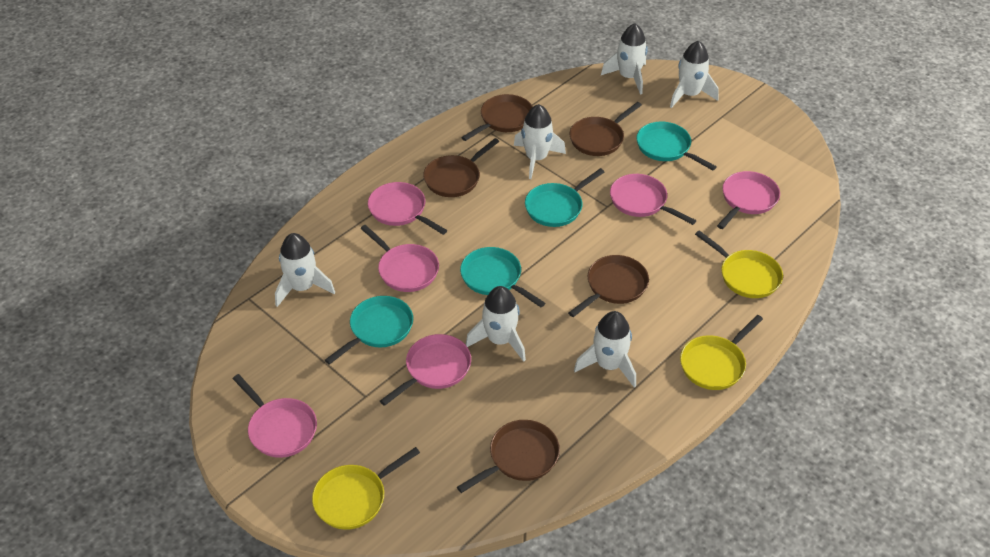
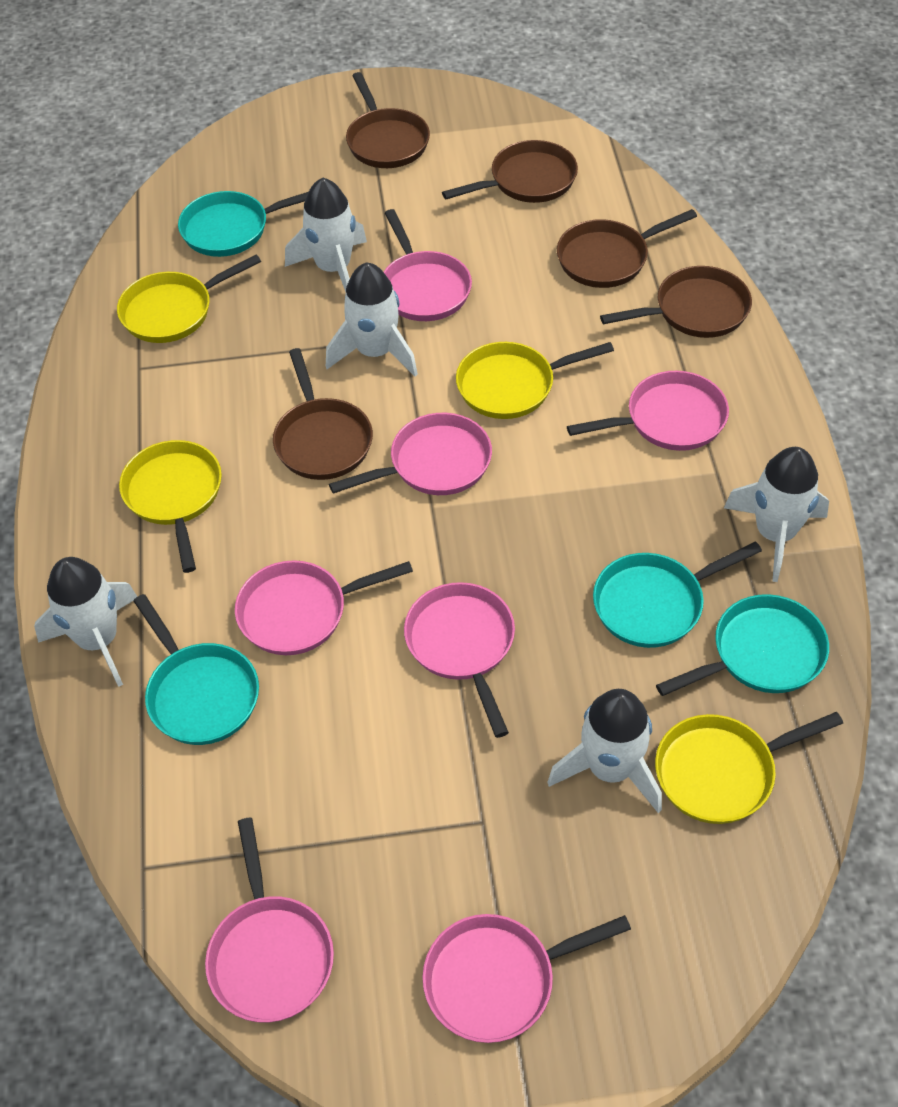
pink pan: 6 -> 7
white rocket: 6 -> 5
yellow pan: 3 -> 4

